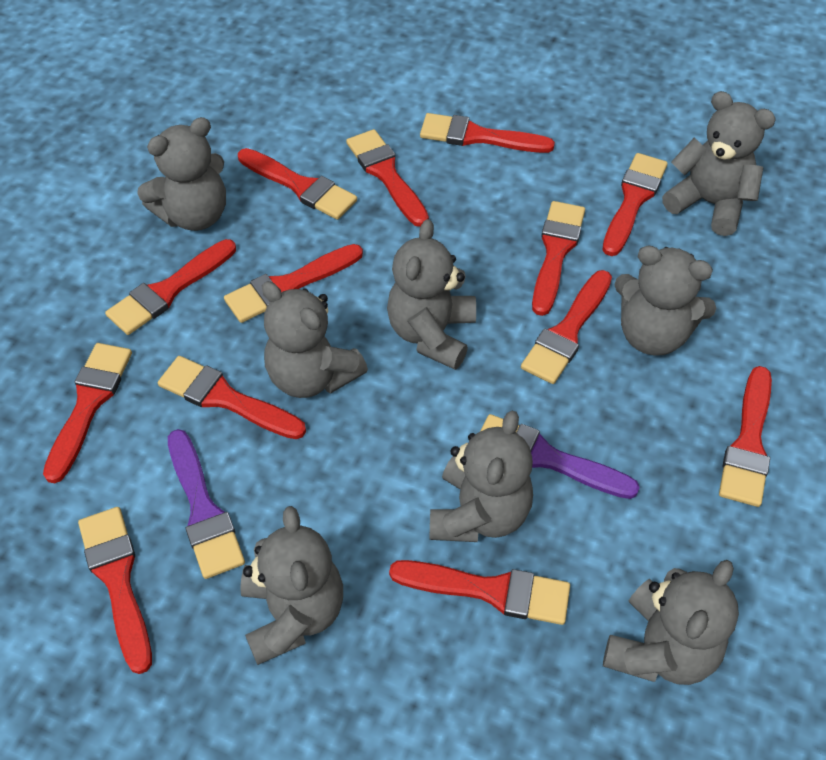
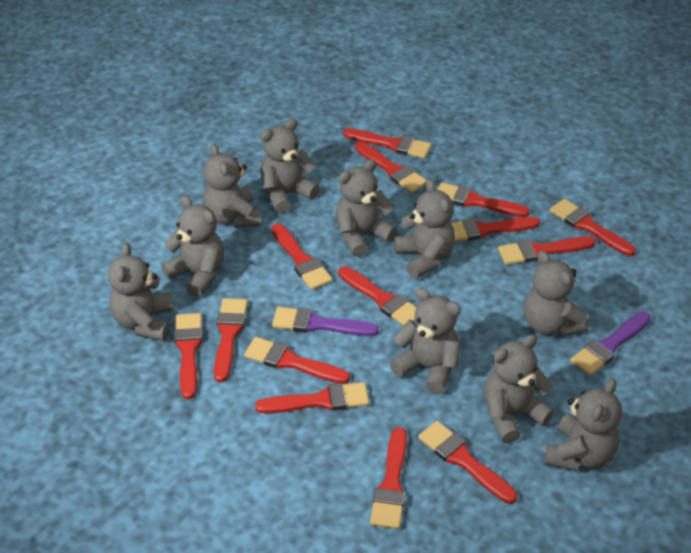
grey teddy bear: 8 -> 10
red brush: 13 -> 14

